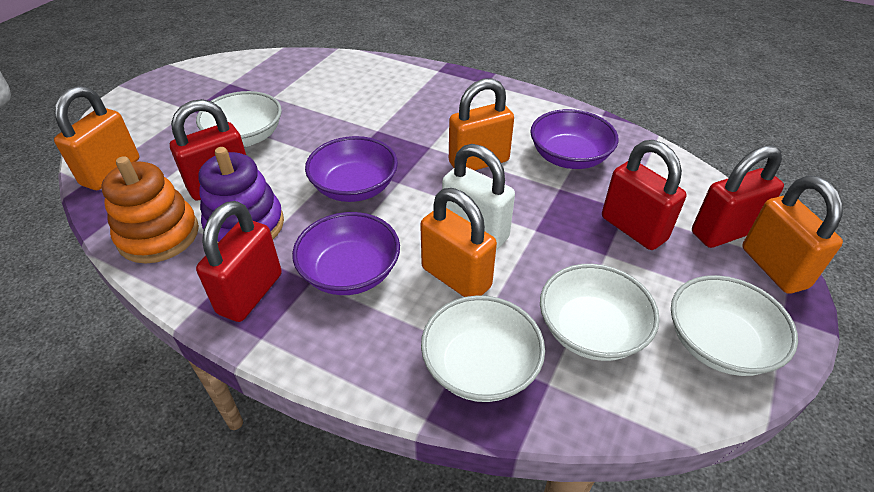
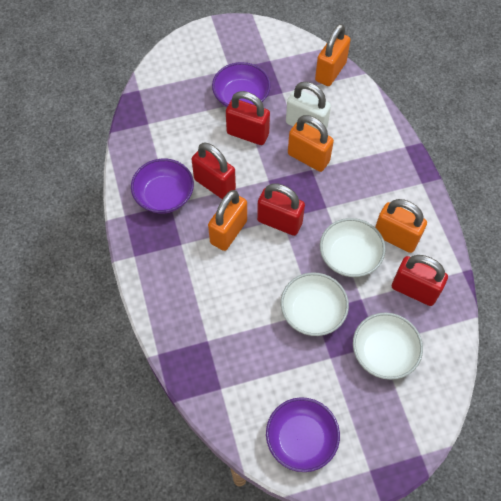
orange stacking toy: 1 -> 0
purple stacking toy: 1 -> 0
white bowl: 4 -> 3

